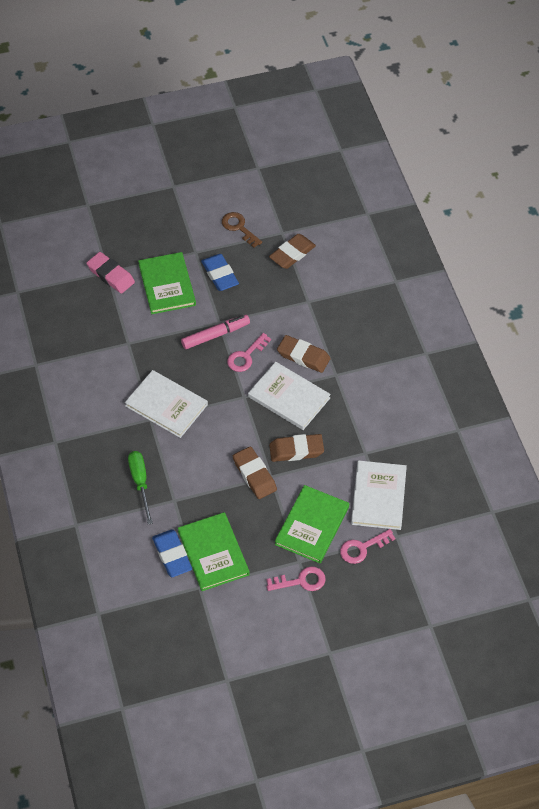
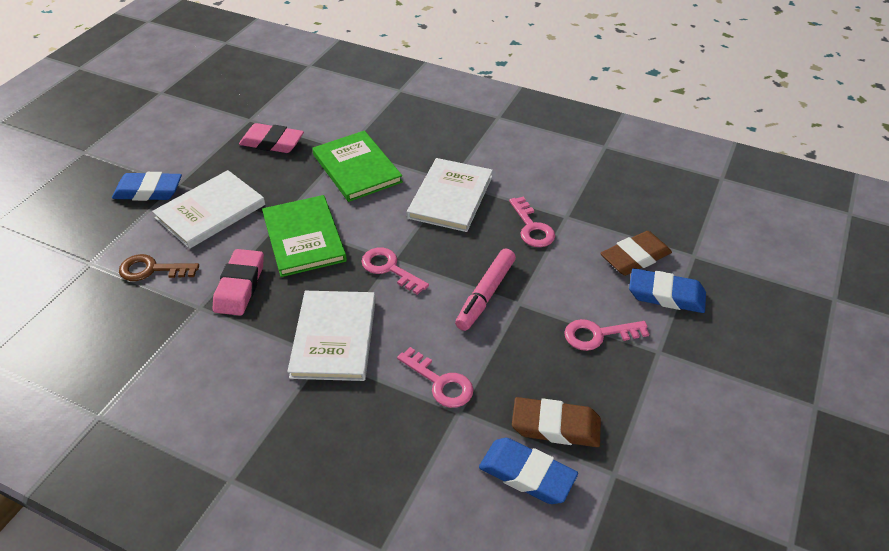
blue eraser: 2 -> 3
brown eraser: 4 -> 2
green book: 3 -> 2
green screwdriver: 1 -> 0
pink eraser: 1 -> 2
pink key: 3 -> 4

